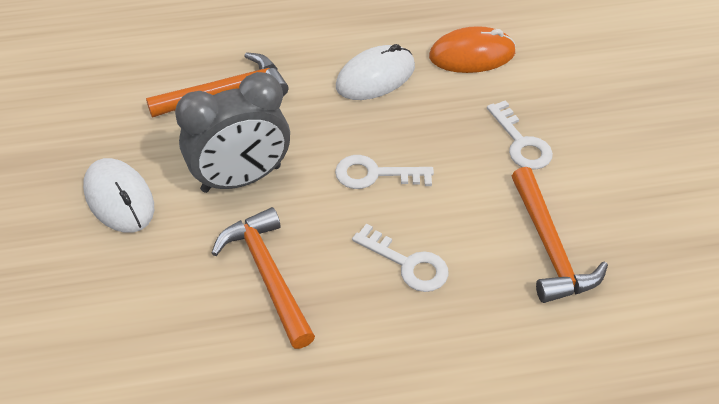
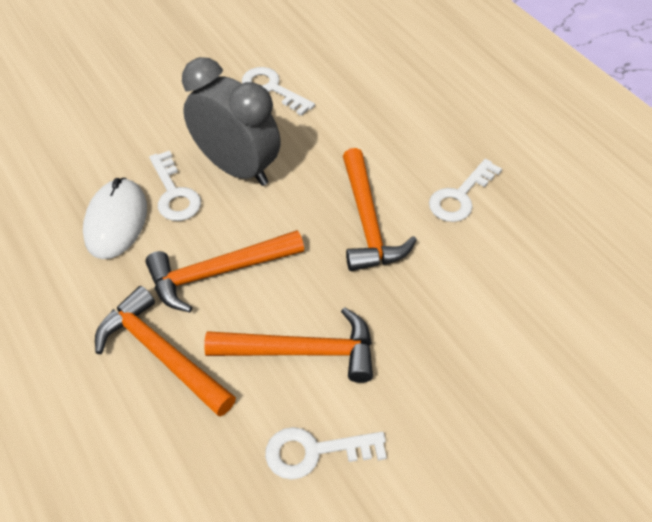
orange hammer: 3 -> 4
orange mouse: 1 -> 0
white key: 3 -> 4
white mouse: 2 -> 1

